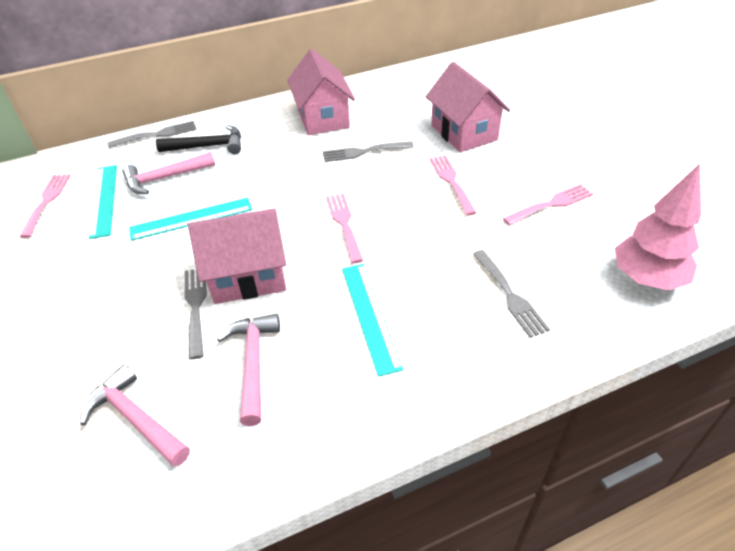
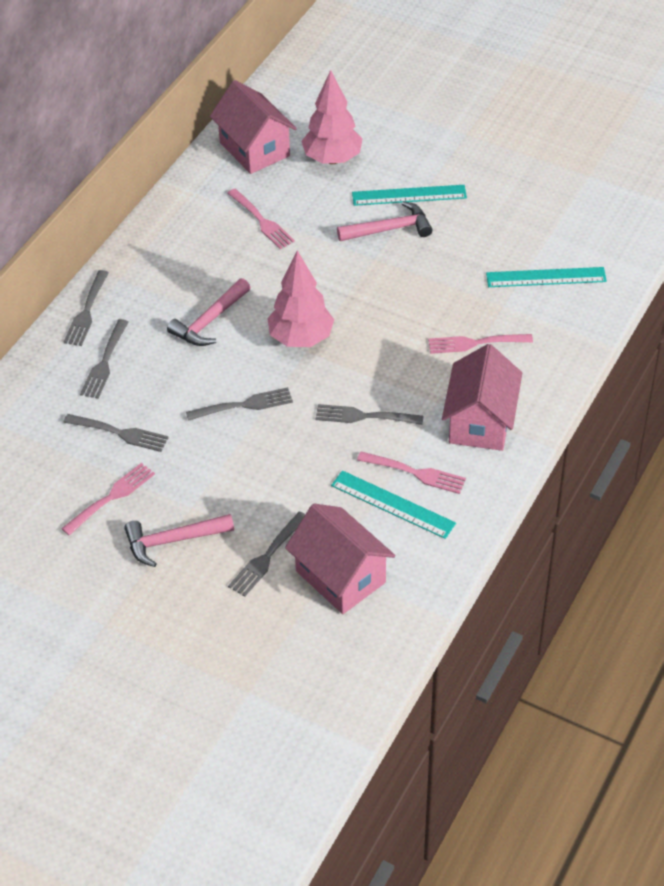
black hammer: 1 -> 0
grey fork: 4 -> 6
pink tree: 1 -> 2

